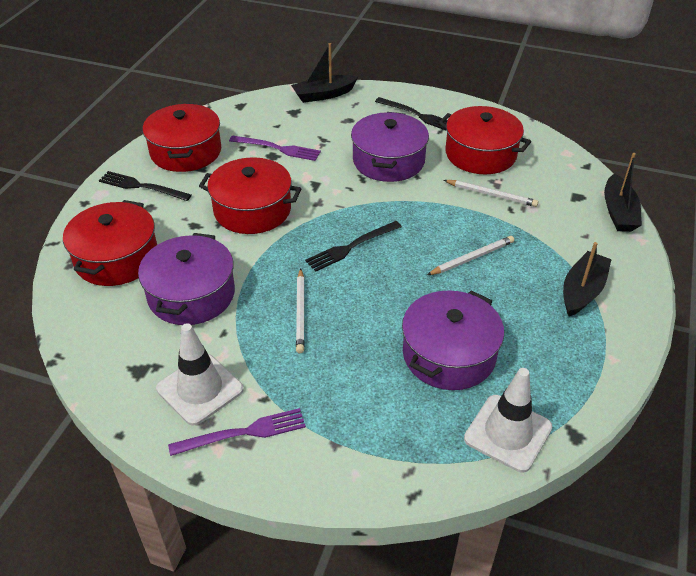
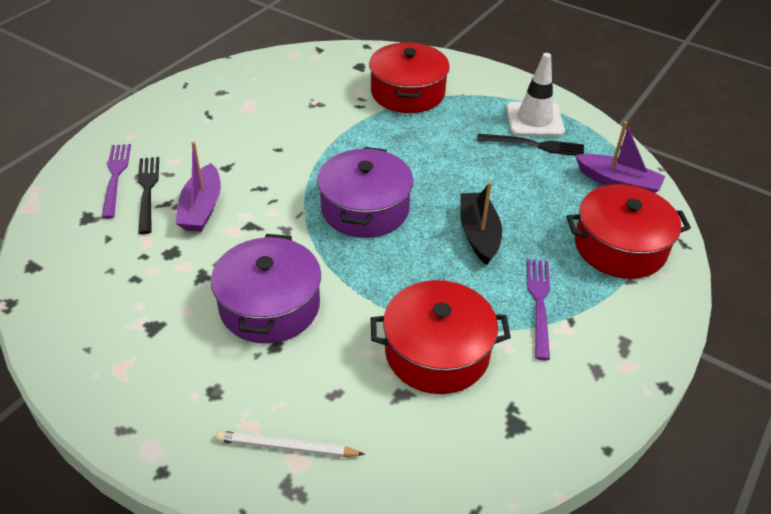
black boat: 3 -> 1
black fork: 3 -> 2
purple boat: 0 -> 2
purple pot: 3 -> 2
red pot: 4 -> 3
white pencil: 3 -> 1
white traffic cone: 2 -> 1

